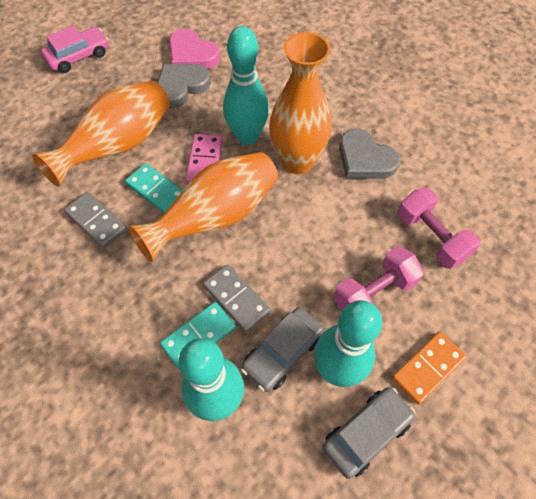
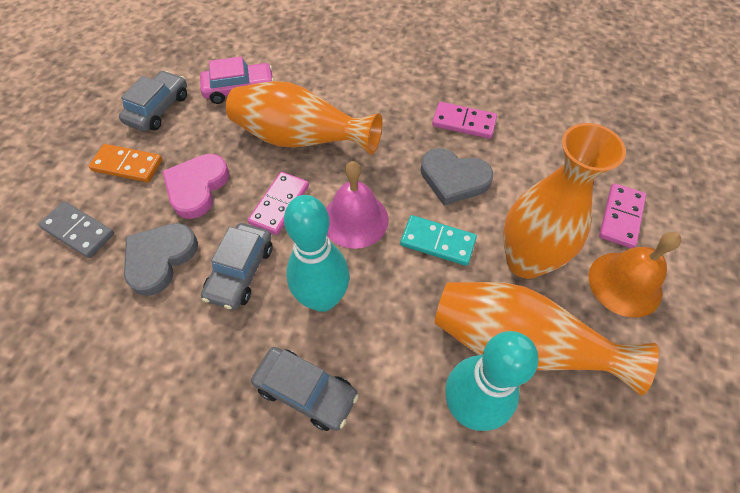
grey car: 2 -> 3
grey domino: 2 -> 1
orange bell: 0 -> 1
pink bell: 0 -> 1
pink domino: 1 -> 3
pink dumbbell: 2 -> 0
turquoise bowling pin: 3 -> 2
turquoise domino: 2 -> 1

